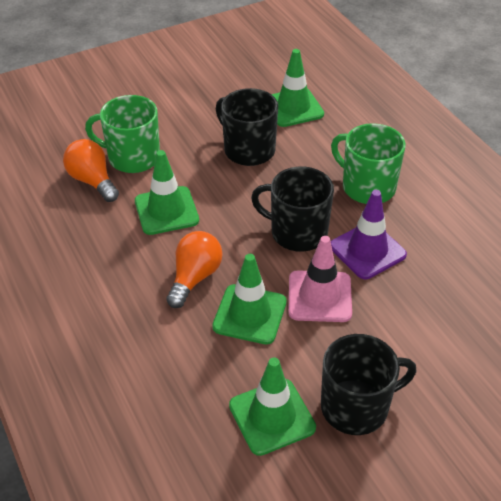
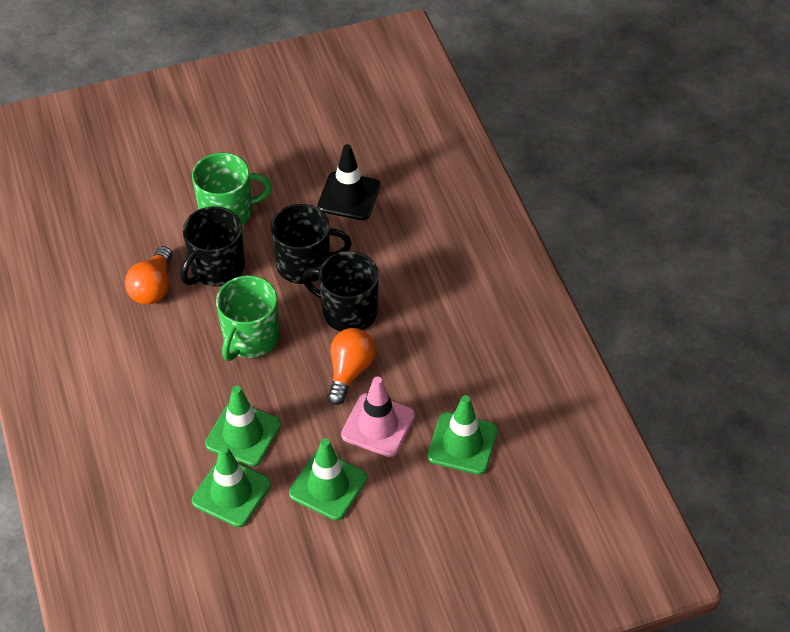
black traffic cone: 0 -> 1
purple traffic cone: 1 -> 0

